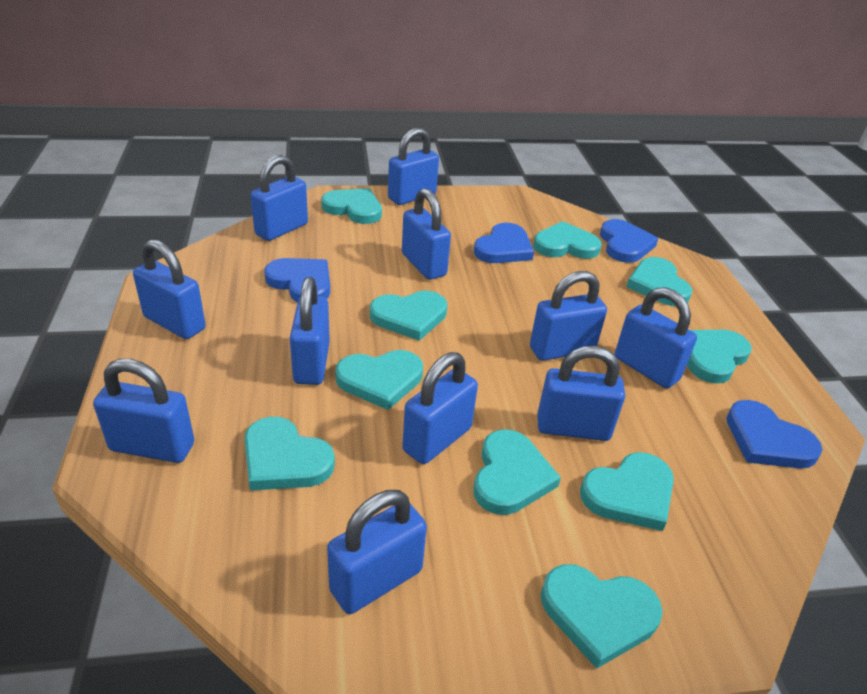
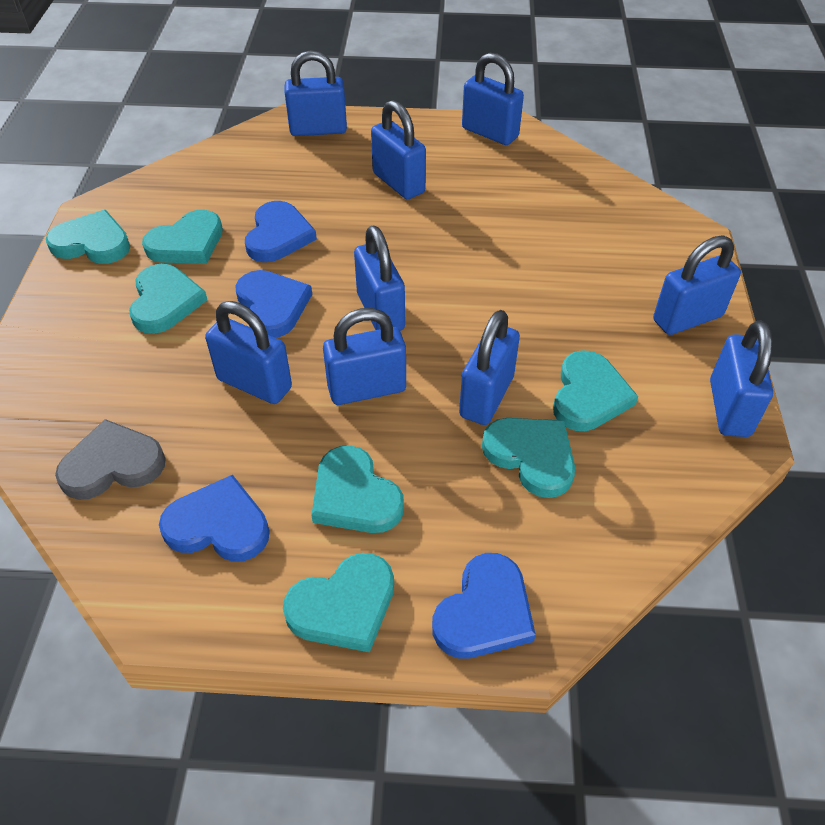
blue padlock: 11 -> 9
grey heart: 0 -> 1
turquoise heart: 10 -> 7

